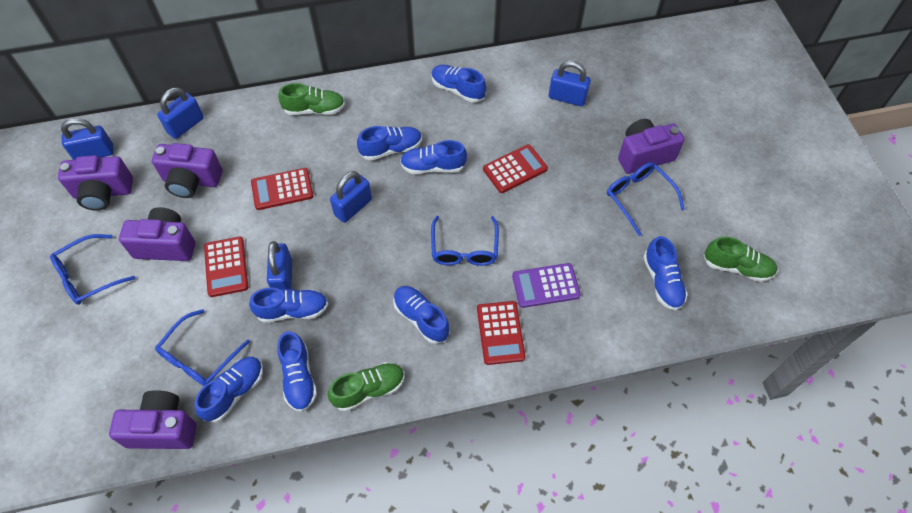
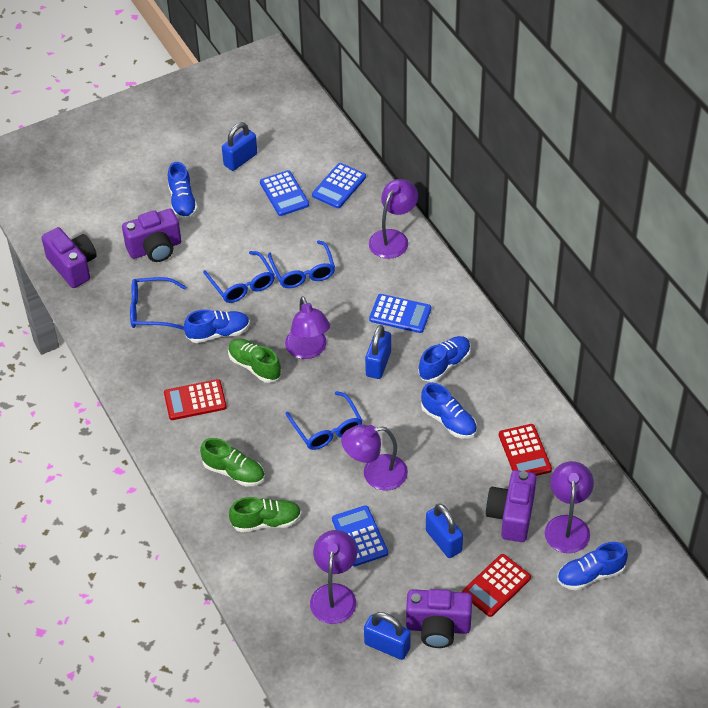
blue calculator: 0 -> 4
blue padlock: 5 -> 4
blue shoe: 8 -> 5
purple calculator: 1 -> 0
purple camera: 5 -> 4
purple lamp: 0 -> 5
red calculator: 4 -> 3

